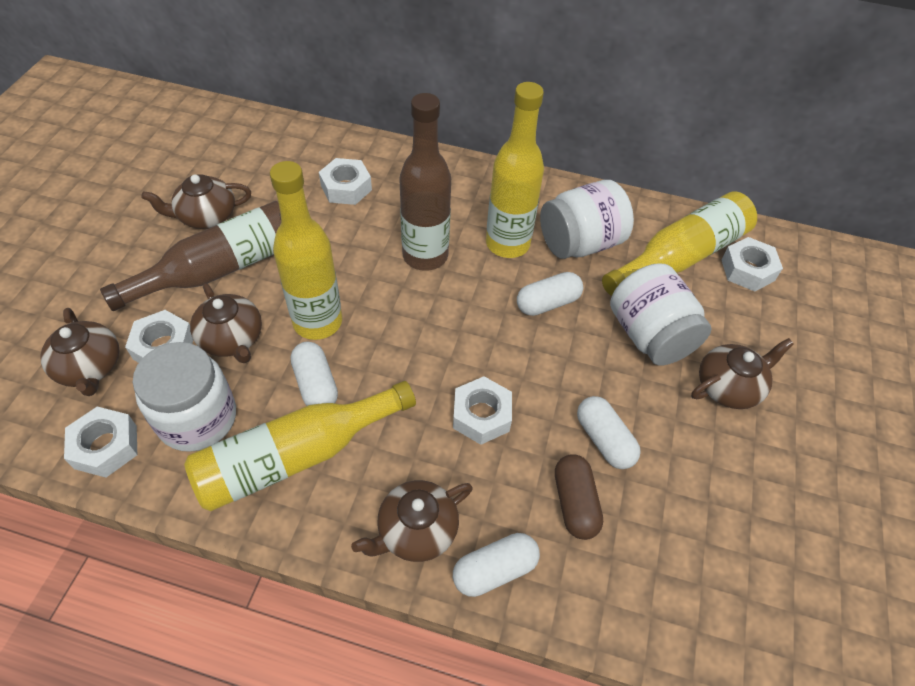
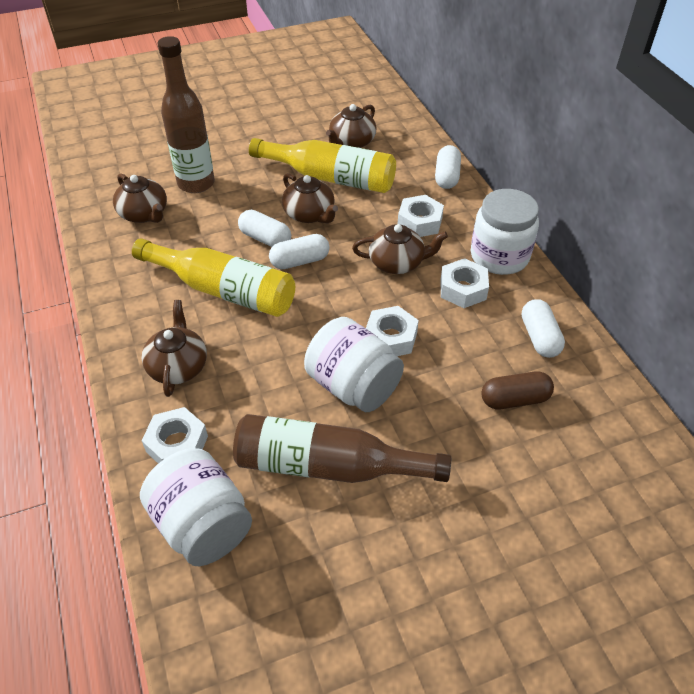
white nut: 5 -> 4
yellow bottle: 4 -> 2

